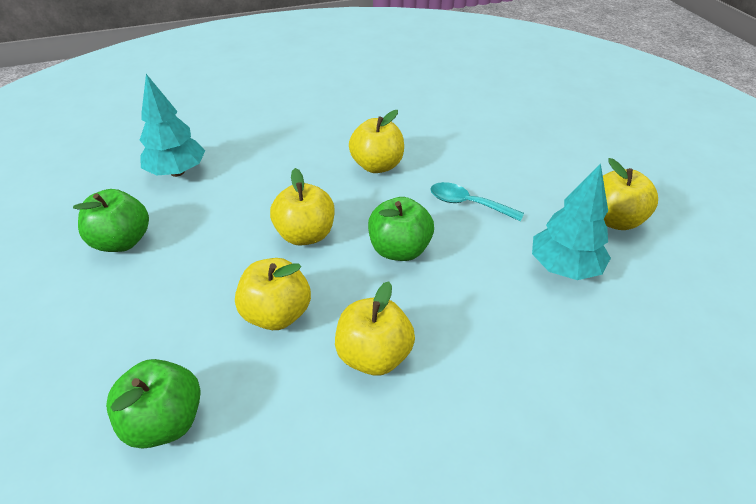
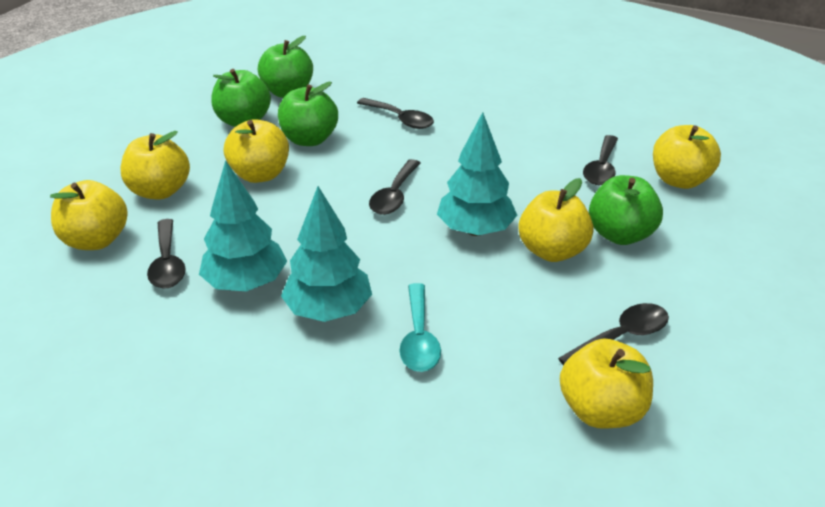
black spoon: 0 -> 5
green apple: 3 -> 4
turquoise tree: 2 -> 3
yellow apple: 5 -> 6

